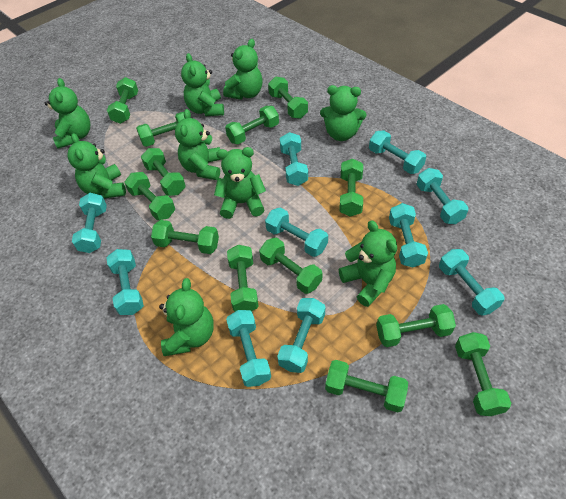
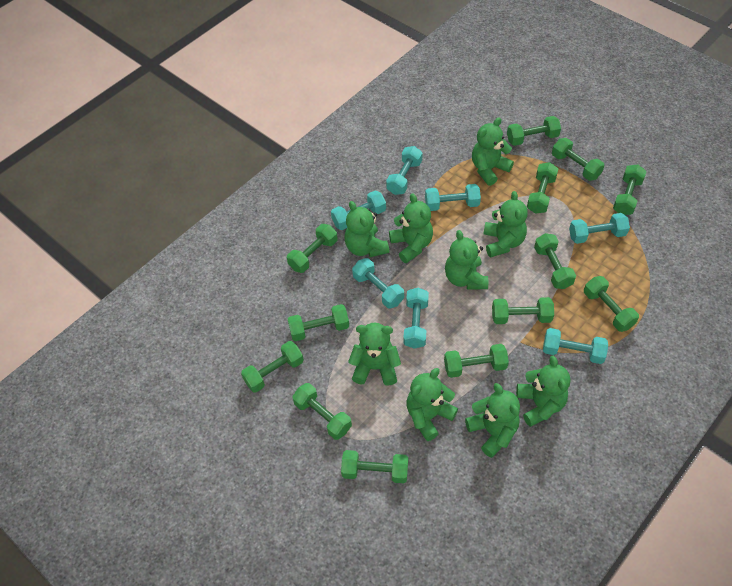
turquoise dumbbell: 10 -> 7

